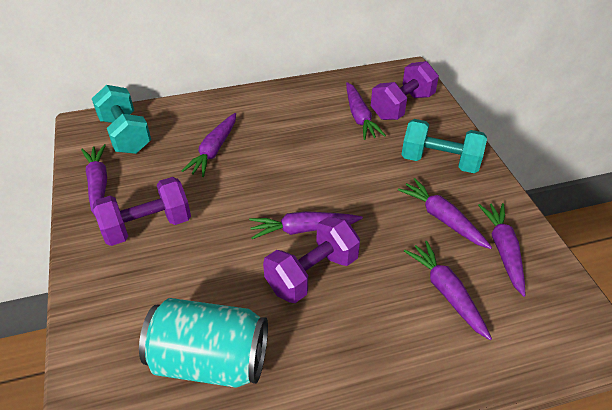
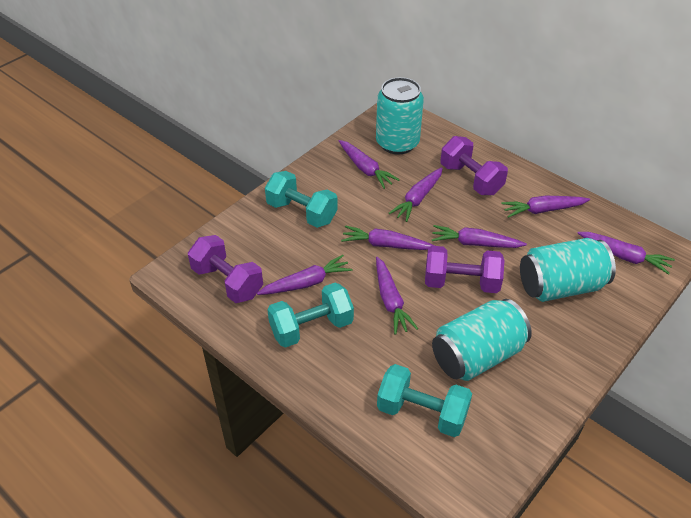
purple carrot: 7 -> 8
turquoise can: 1 -> 3
turquoise dumbbell: 2 -> 3

